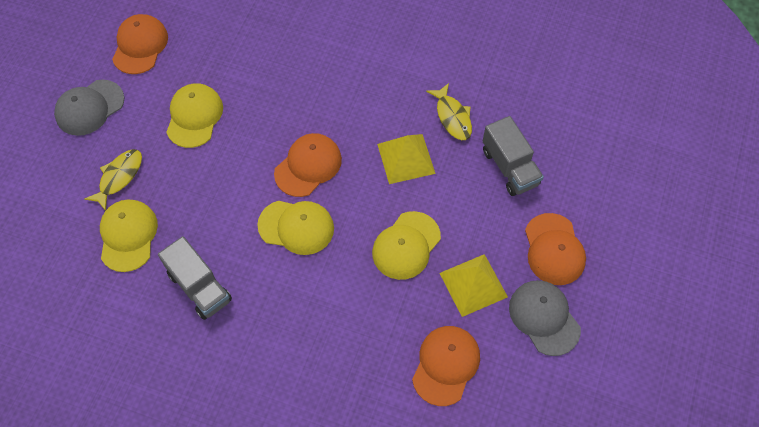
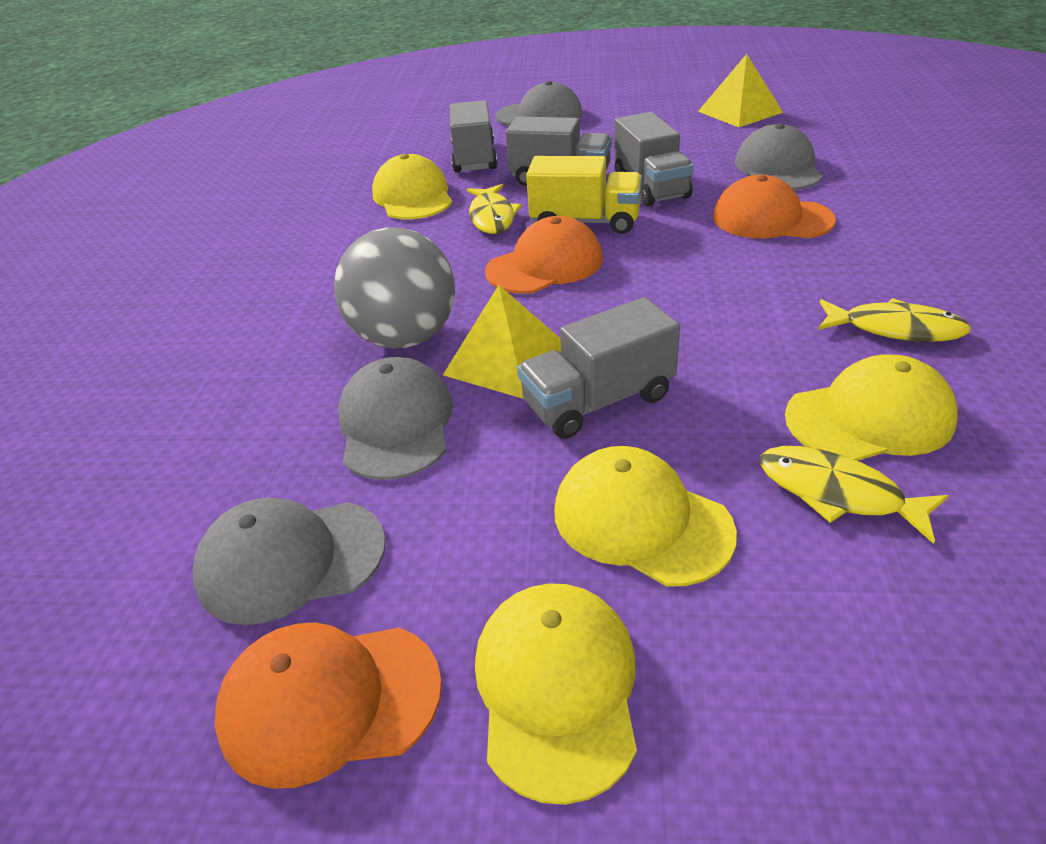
grey ball: 0 -> 1
grey cap: 2 -> 4
grey truck: 2 -> 4
orange cap: 4 -> 3
yellow fish: 2 -> 3
yellow truck: 0 -> 1

